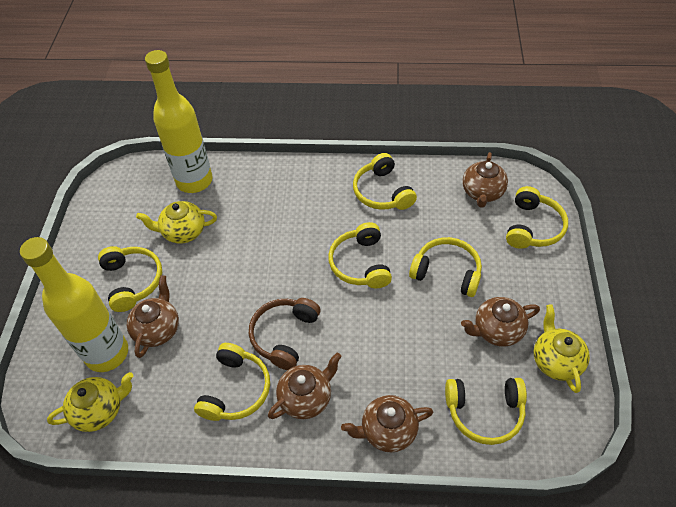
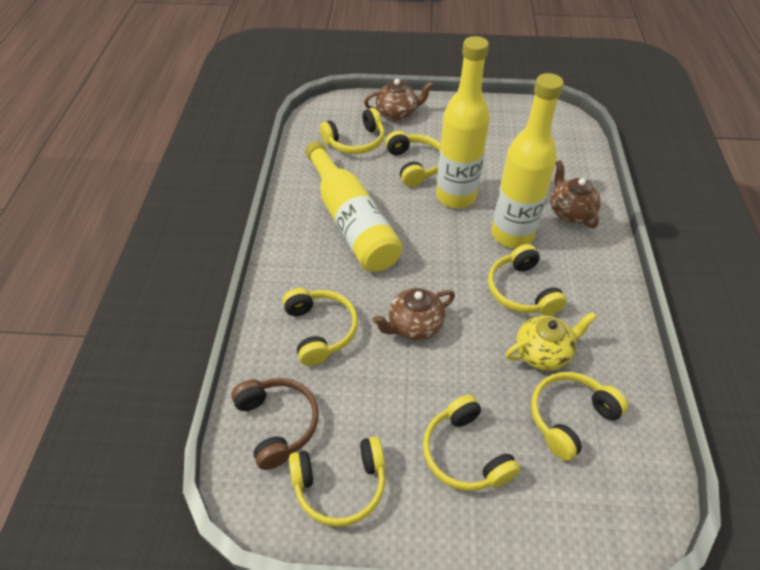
brown teapot: 5 -> 3
yellow bottle: 2 -> 3
yellow teapot: 3 -> 1

